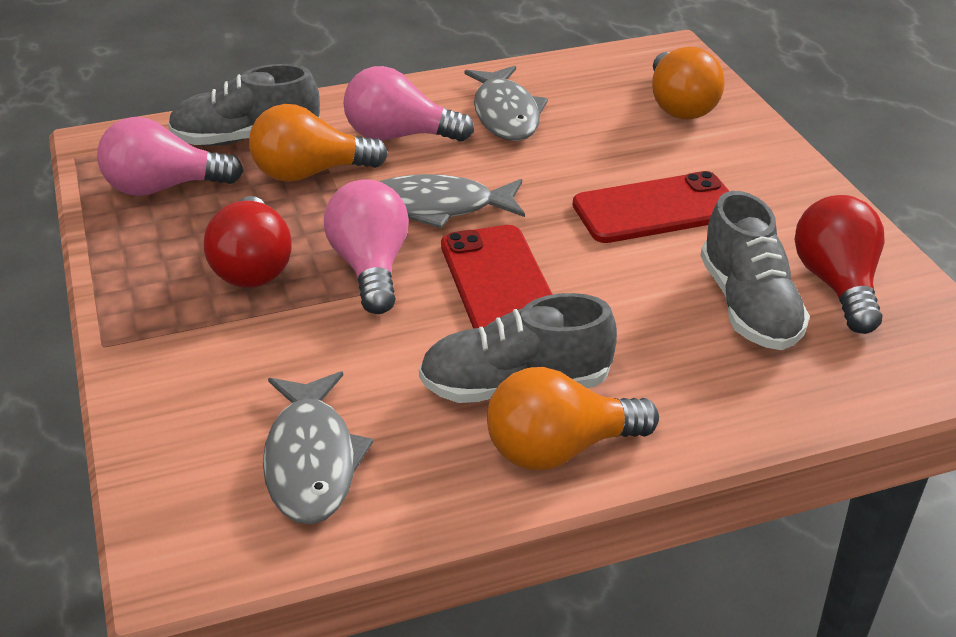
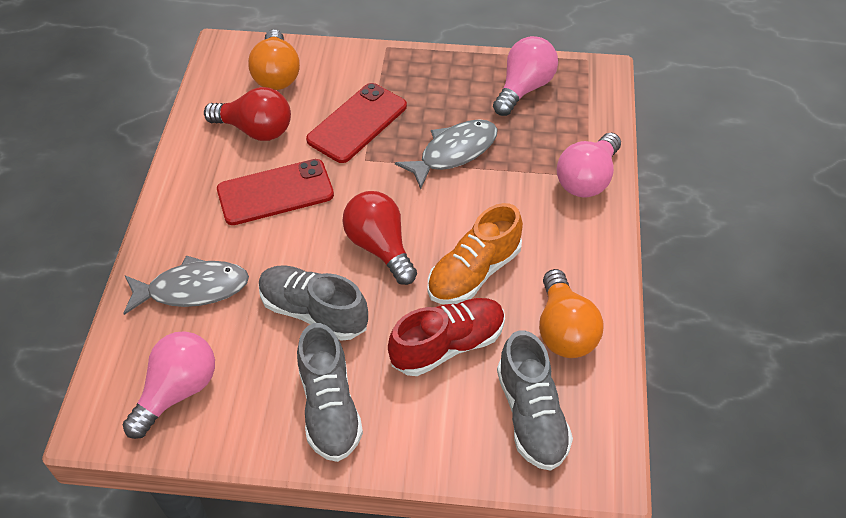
grey fish: 3 -> 2
orange light bulb: 3 -> 2
orange shoe: 0 -> 1
red shoe: 0 -> 1

